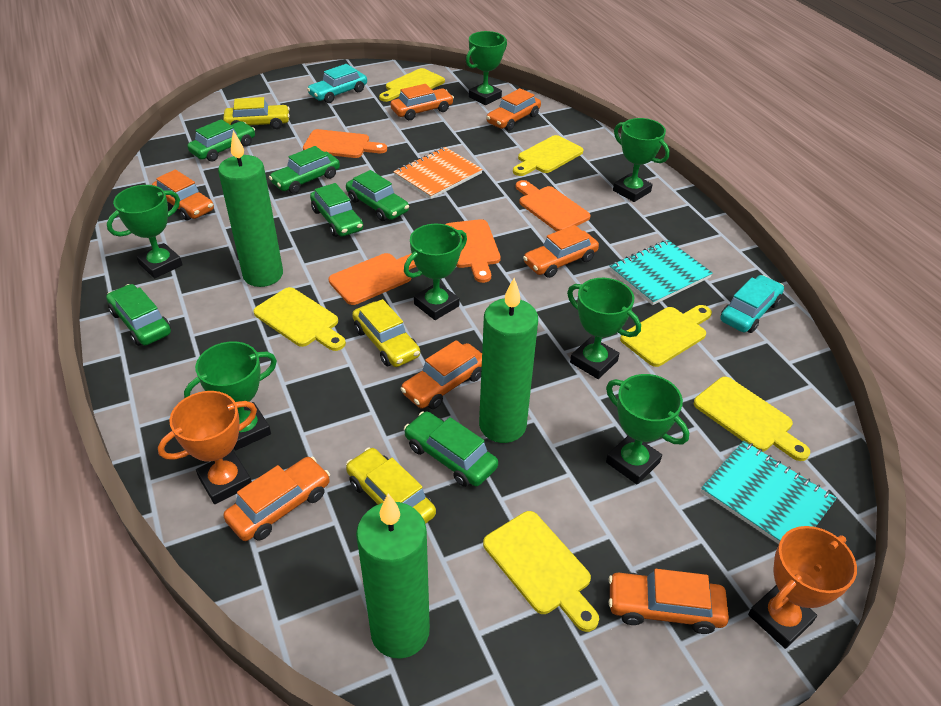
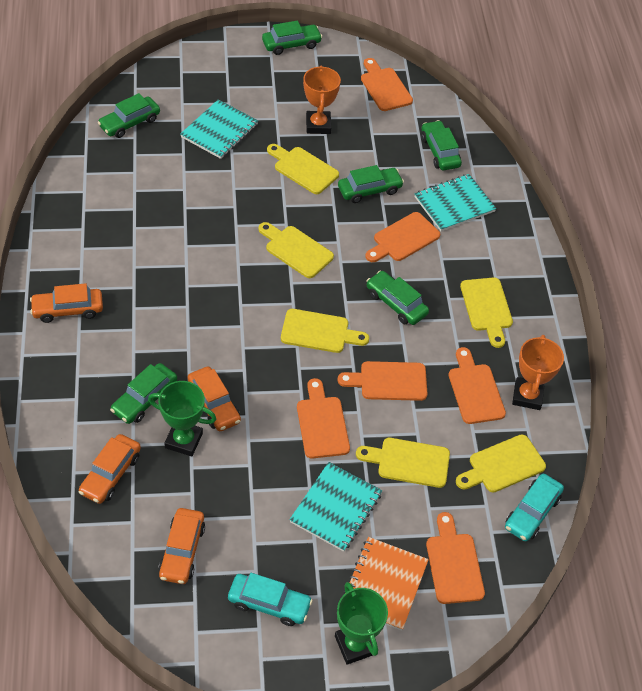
green candle: 3 -> 0
green trophy: 7 -> 2
orange car: 7 -> 4
orange cutting board: 4 -> 6
turquoise notebook: 2 -> 3
yellow car: 3 -> 0

